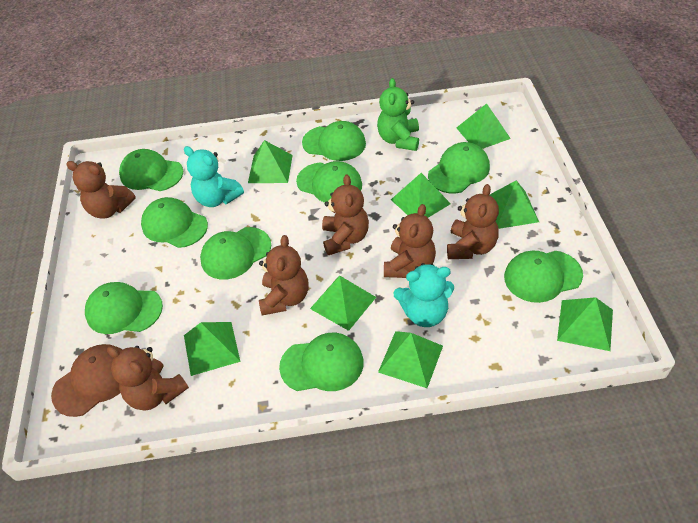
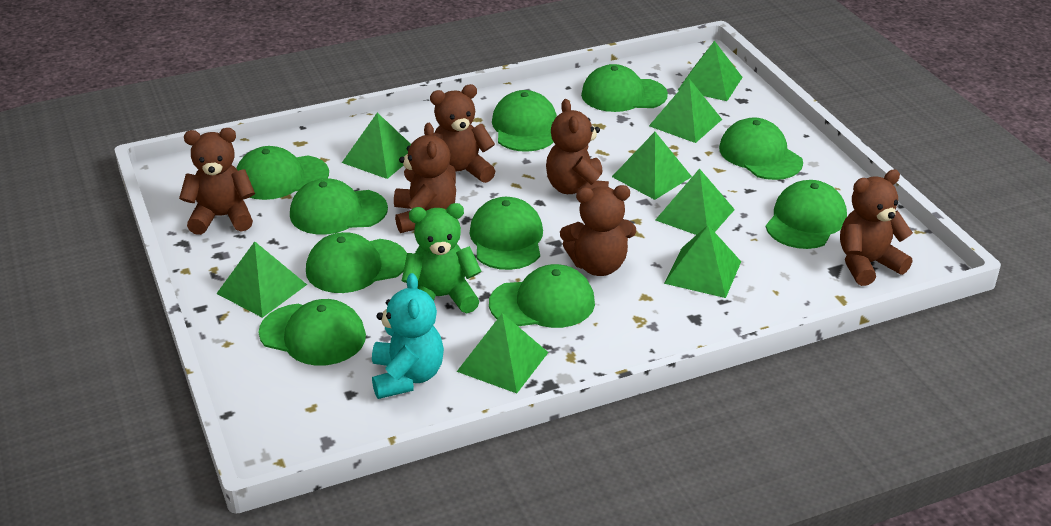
brown cap: 1 -> 0
green cap: 9 -> 10
turquoise teddy bear: 2 -> 1

